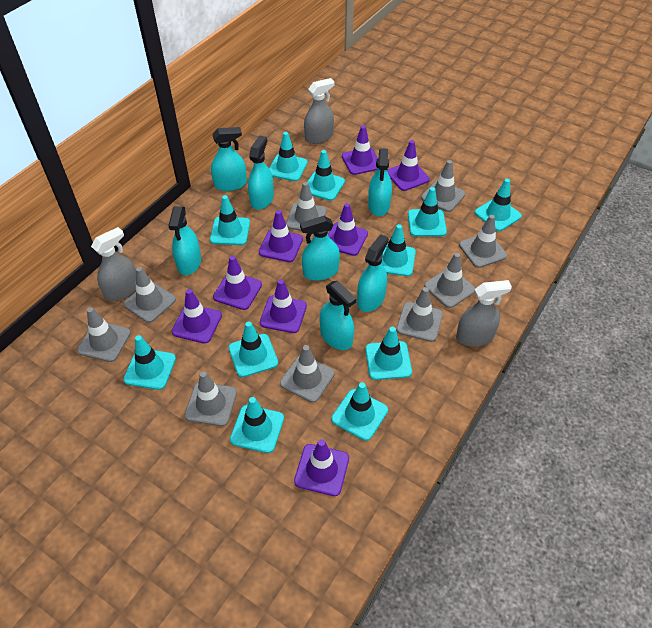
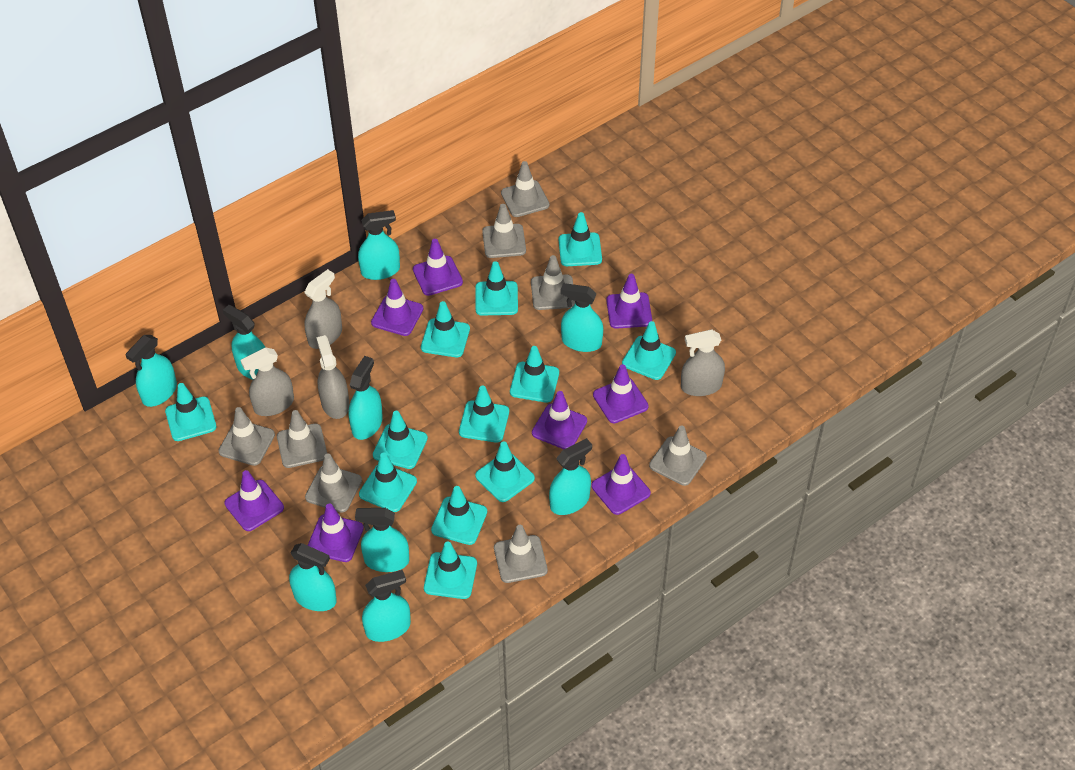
grey spray bottle: 3 -> 4
grey traffic cone: 9 -> 8
turquoise spray bottle: 7 -> 9
turquoise traffic cone: 11 -> 12

